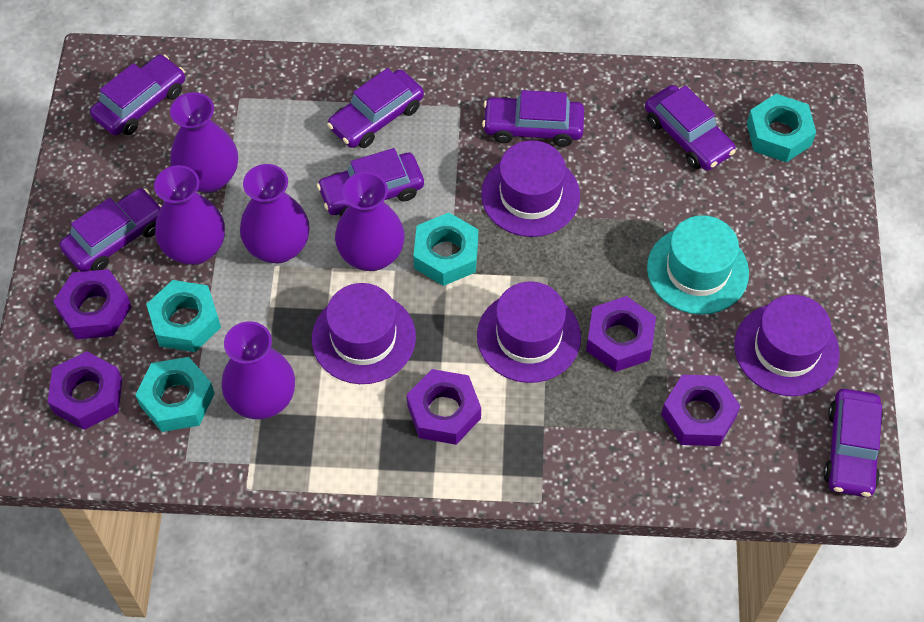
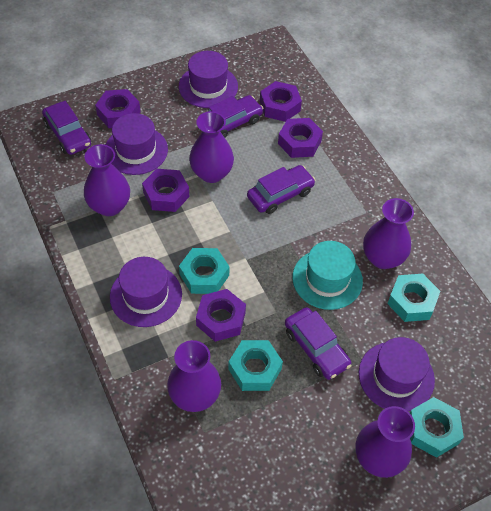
purple car: 7 -> 4

